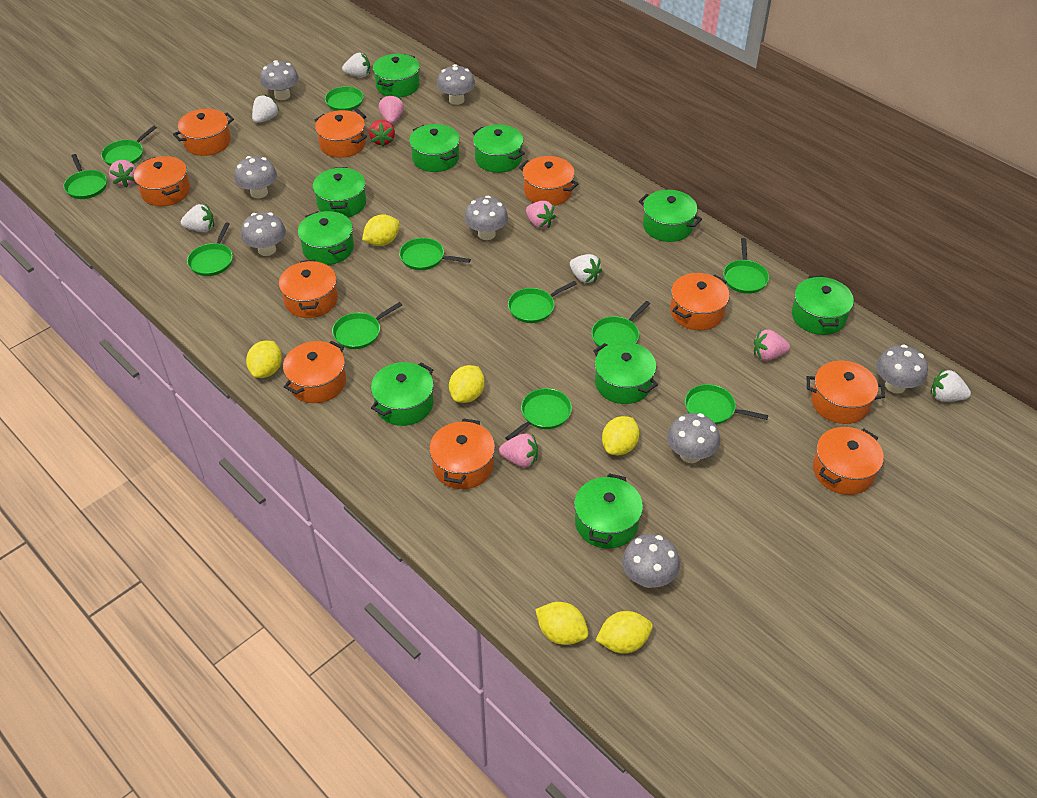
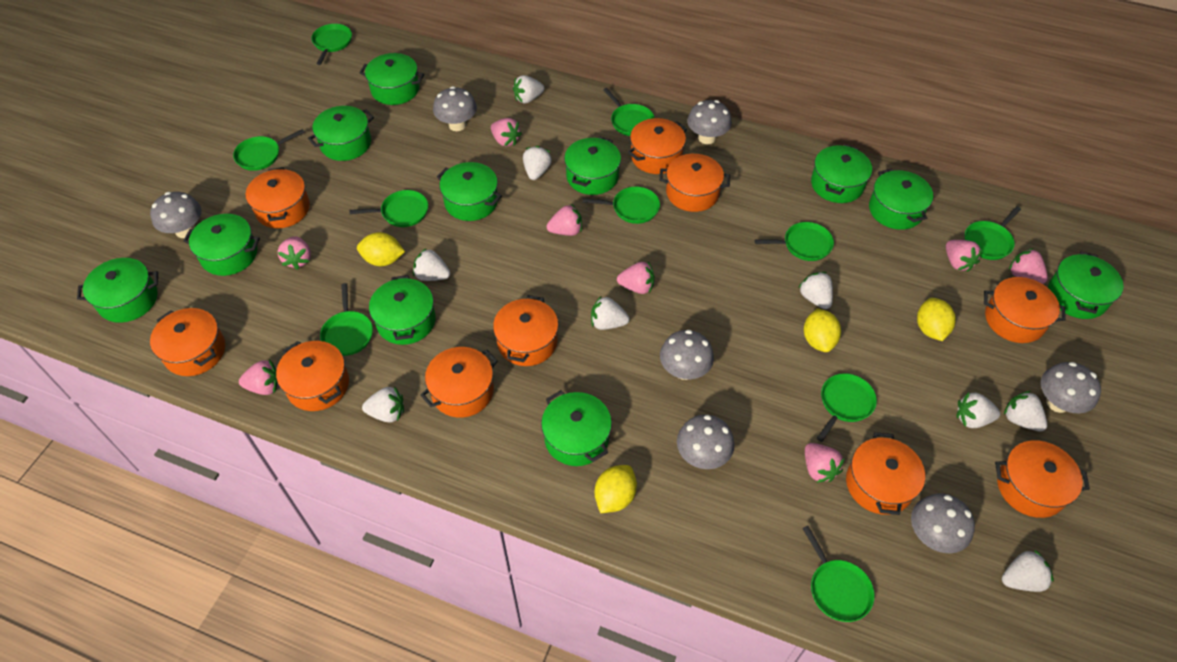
green pan: 11 -> 10
green pot: 10 -> 11
grey mushroom: 8 -> 7
pink strawberry: 5 -> 8
red strawberry: 1 -> 0
white strawberry: 5 -> 9
yellow lemon: 6 -> 4

